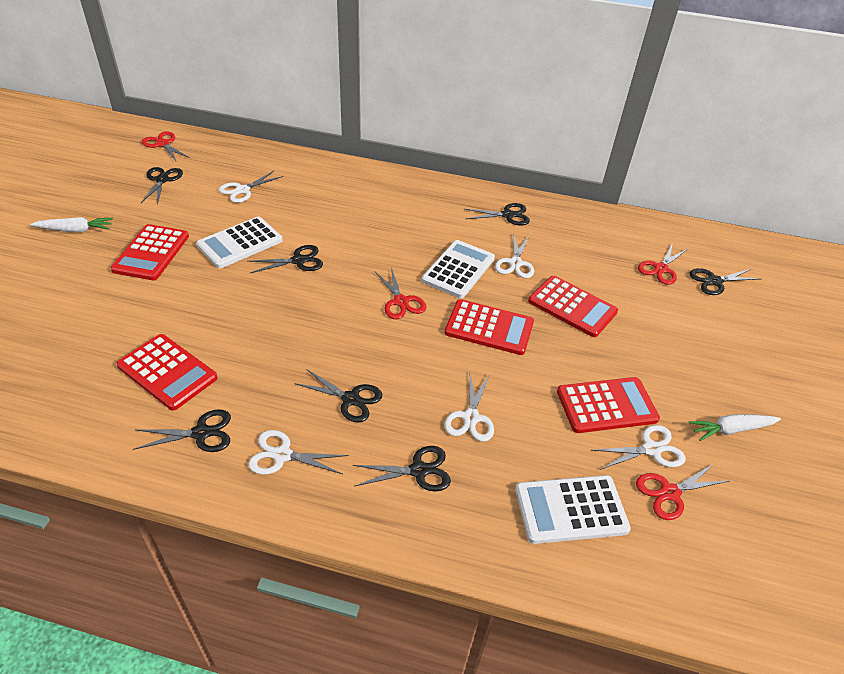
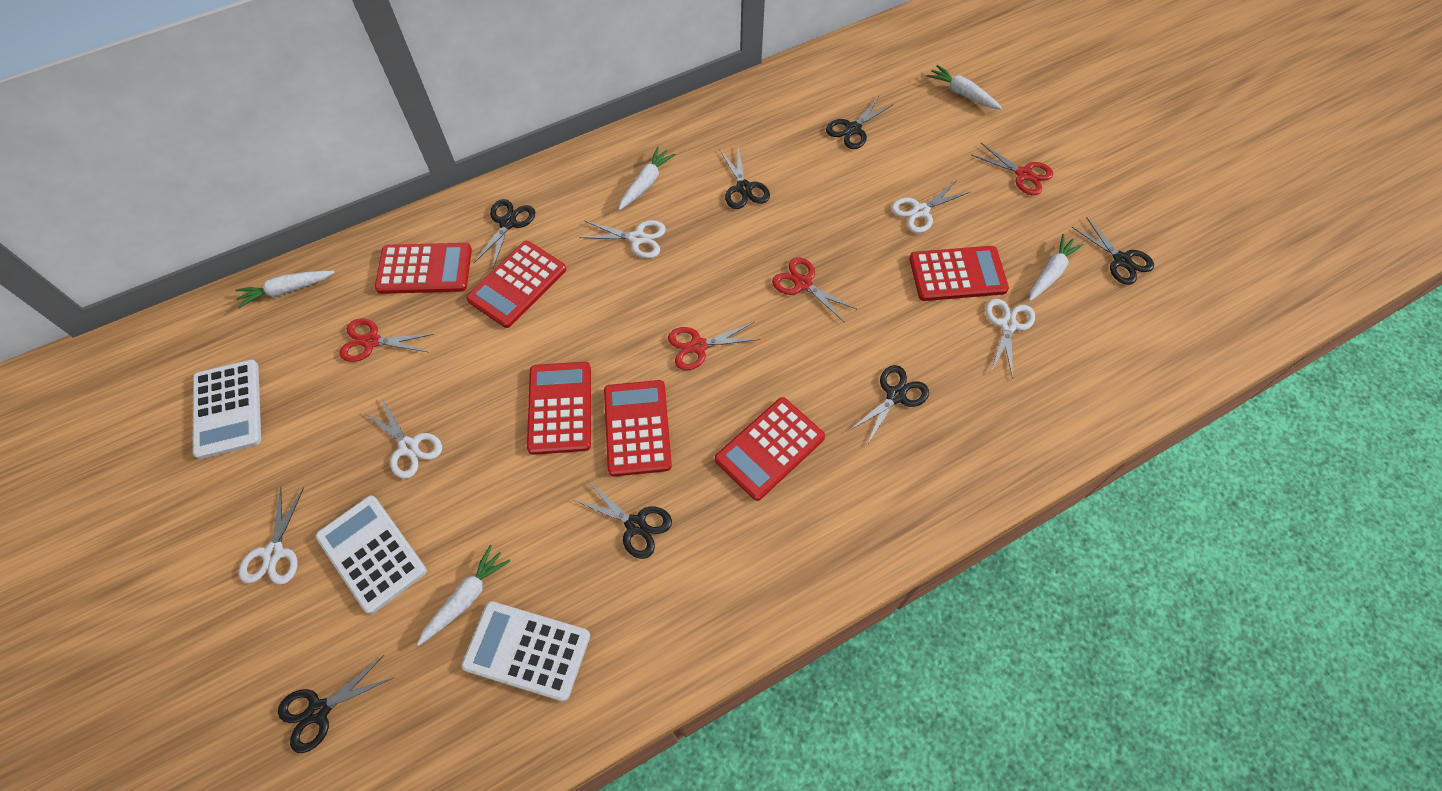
red calculator: 5 -> 6
white carrot: 2 -> 5

